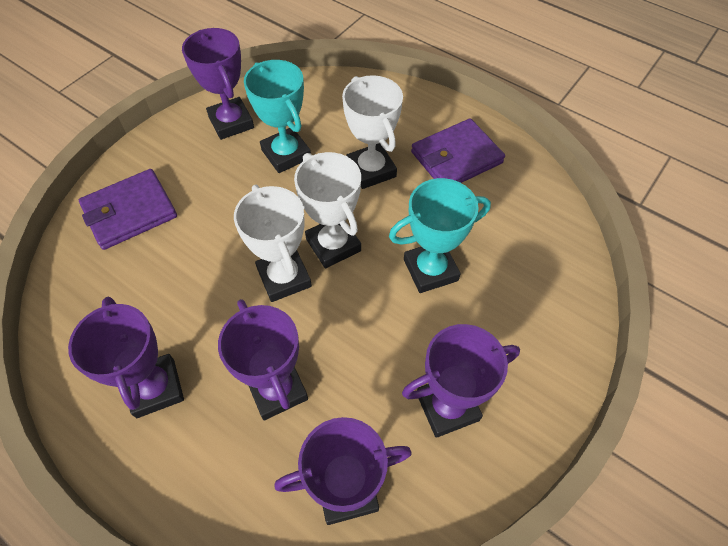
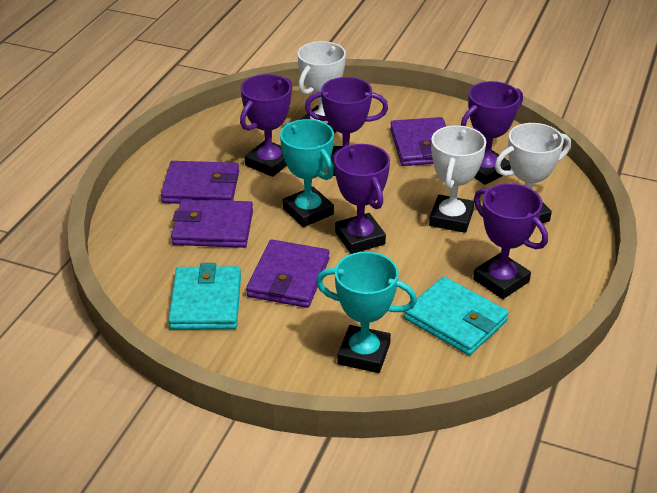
purple wallet: 2 -> 4
turquoise wallet: 0 -> 2

